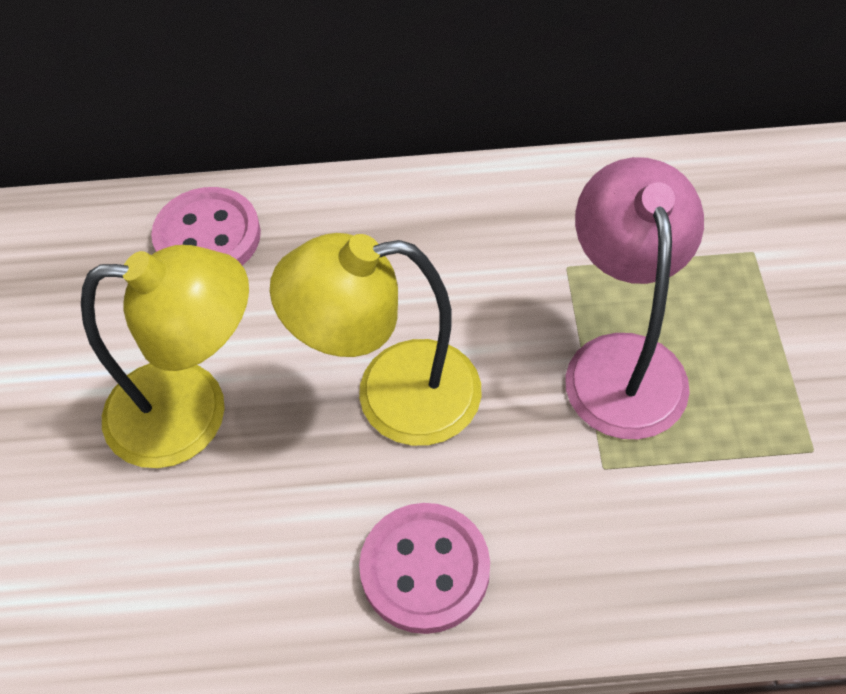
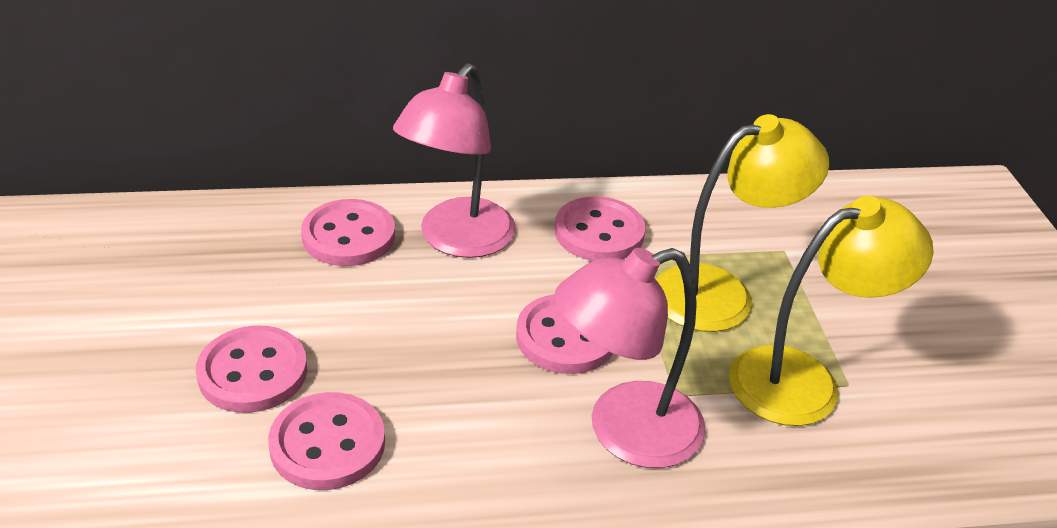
pink button: 2 -> 5
pink lamp: 1 -> 2

